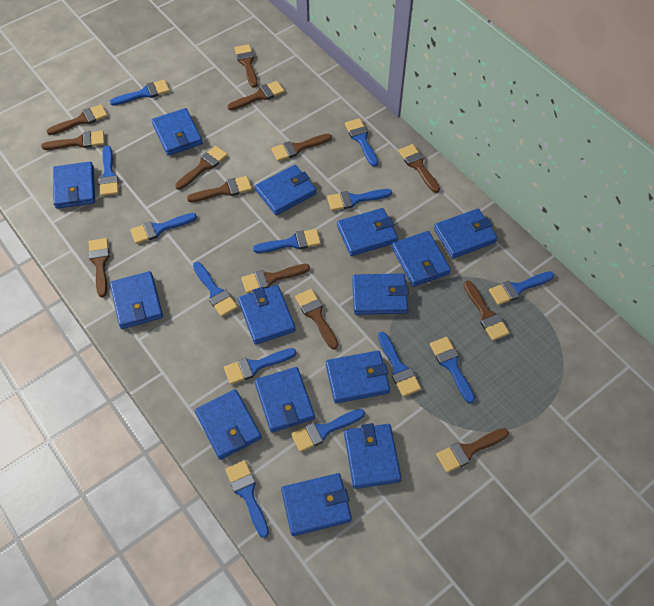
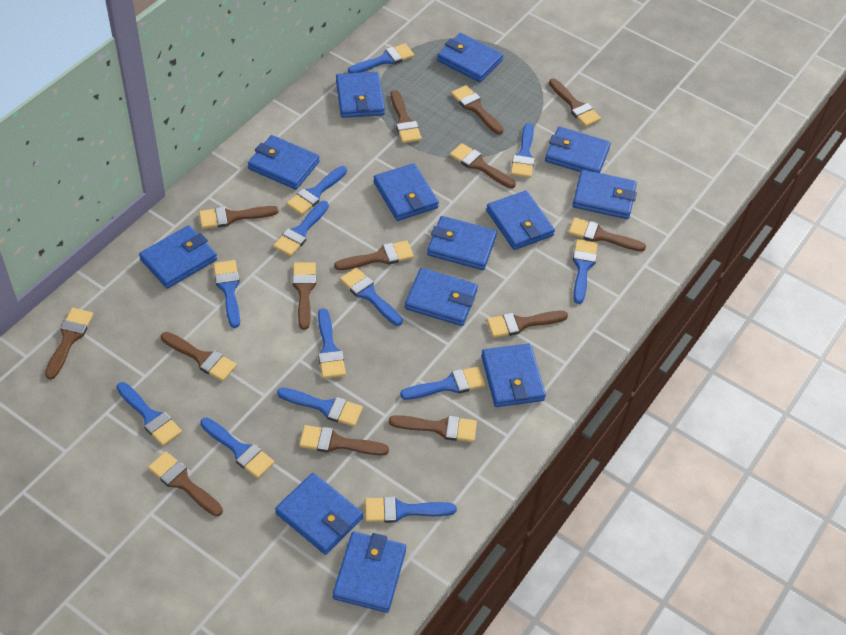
blue wallet: 14 -> 13
brown brush: 13 -> 14

